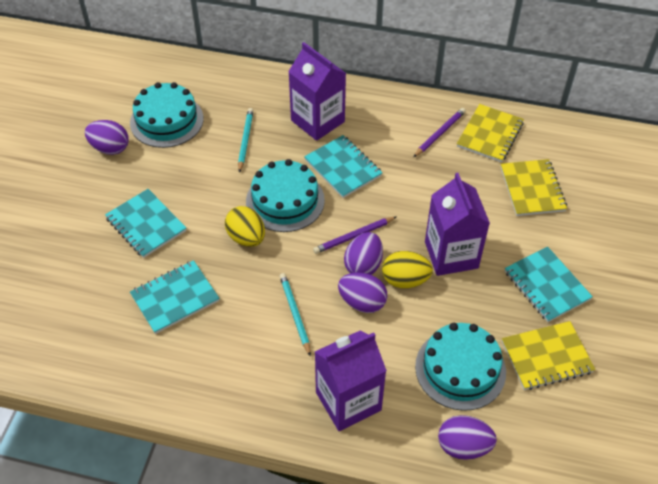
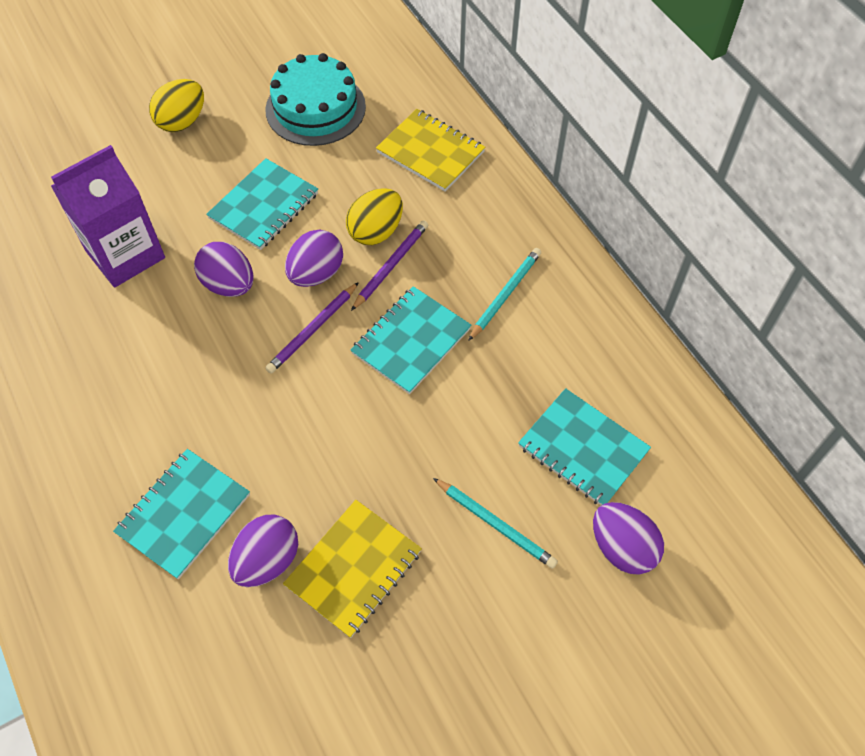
purple carton: 3 -> 1
turquoise cake: 3 -> 1
yellow notebook: 3 -> 2

